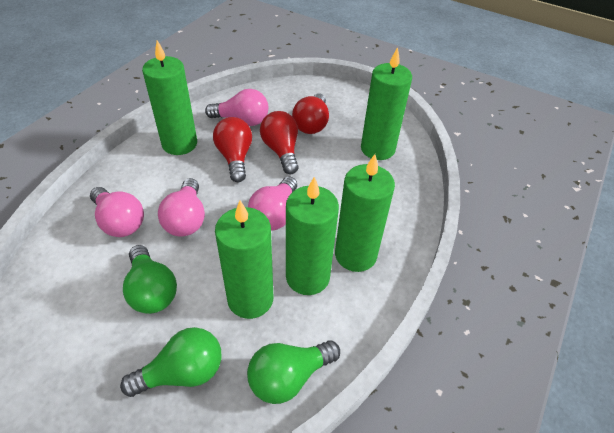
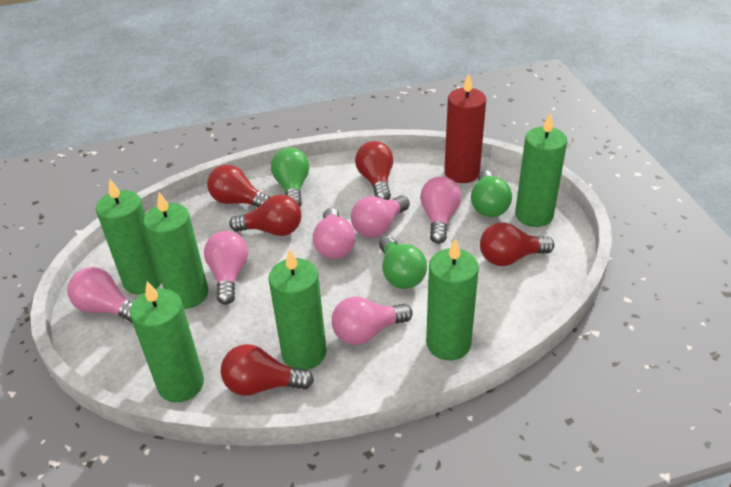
green candle: 5 -> 6
pink light bulb: 4 -> 6
red candle: 0 -> 1
red light bulb: 3 -> 5

